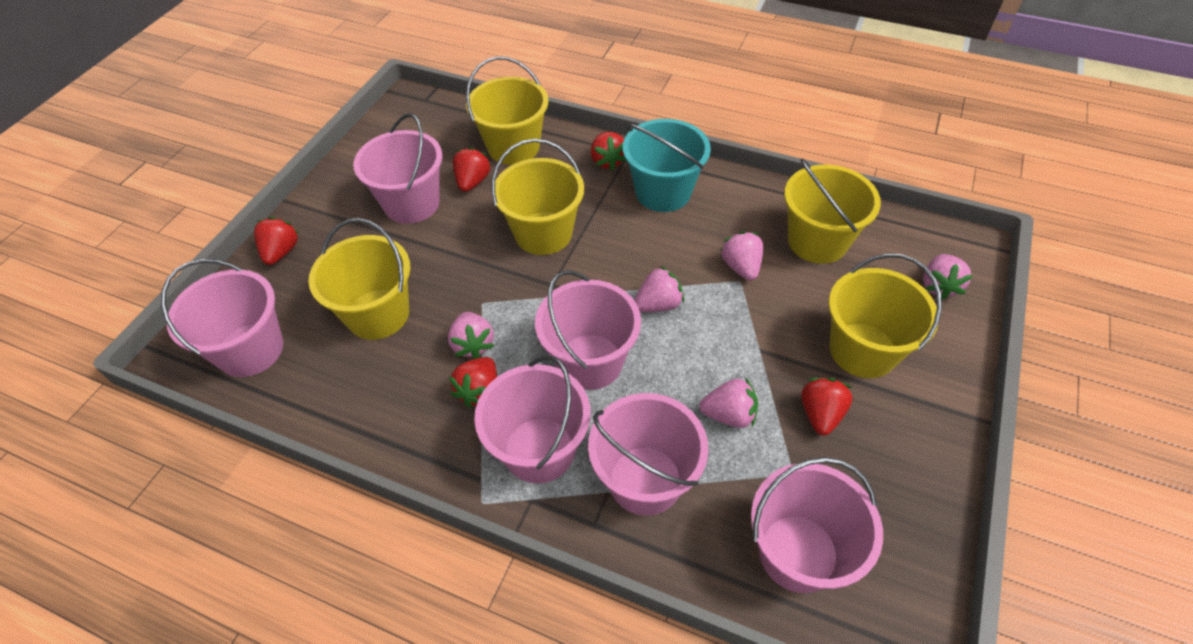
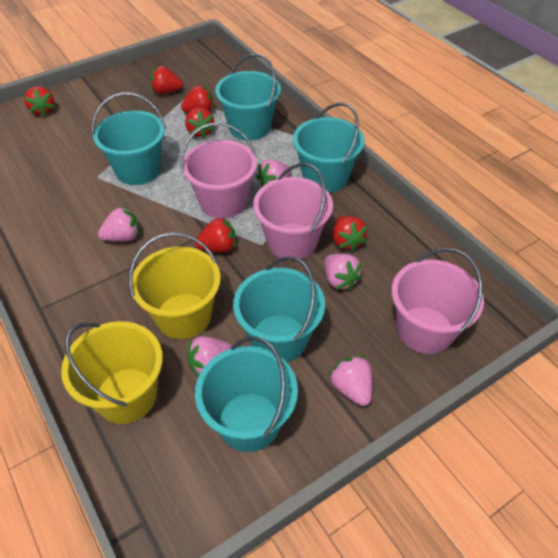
pink bucket: 6 -> 3
red strawberry: 5 -> 6
turquoise bucket: 1 -> 5
yellow bucket: 5 -> 2

